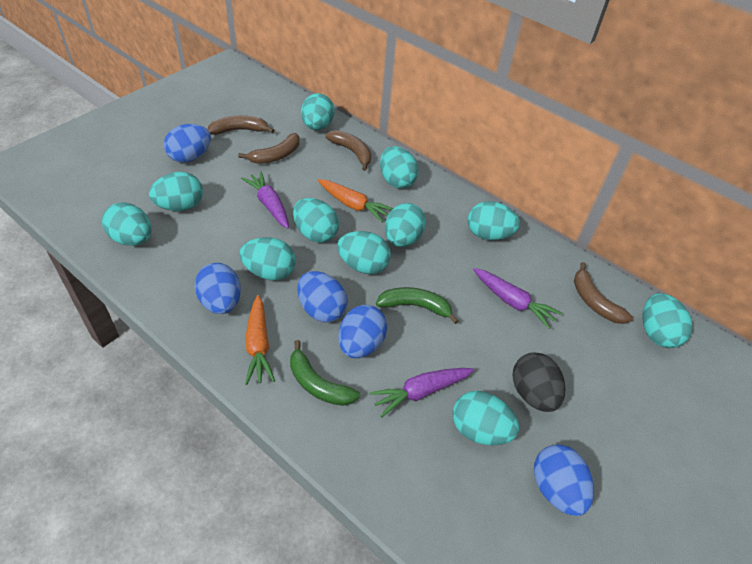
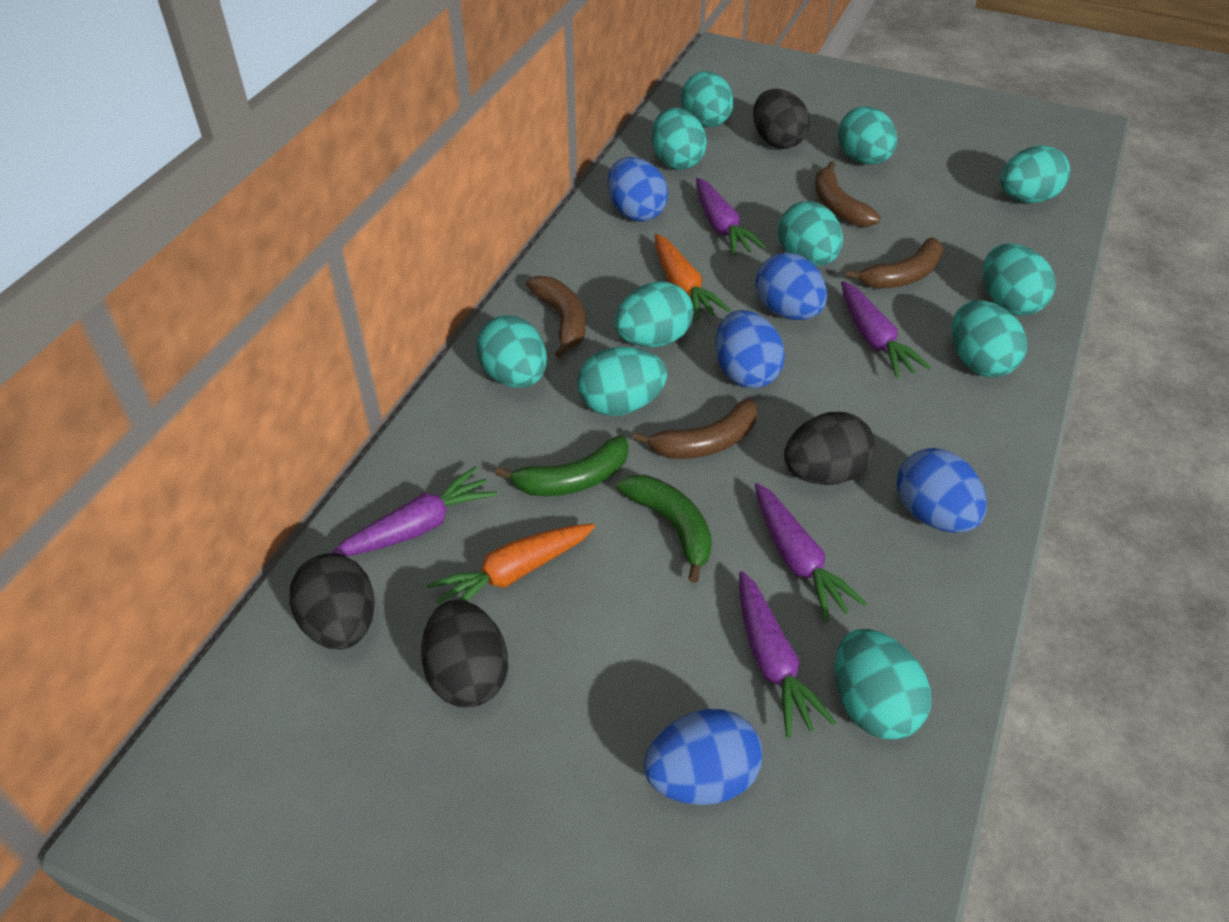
black egg: 1 -> 4
purple carrot: 3 -> 5

